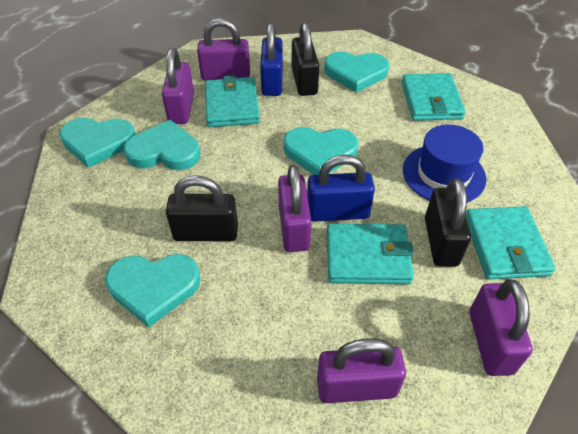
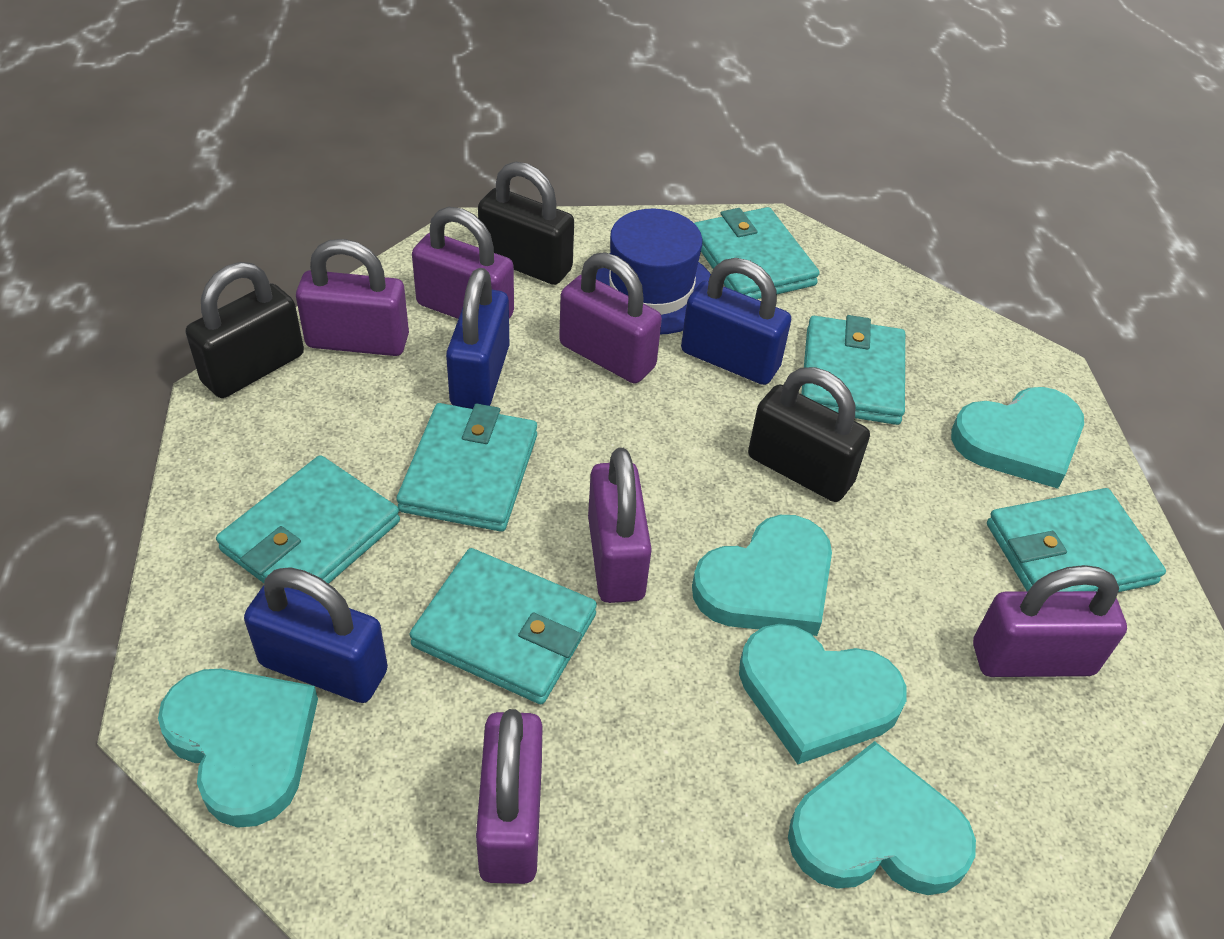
blue padlock: 2 -> 3
purple padlock: 5 -> 6
turquoise wallet: 4 -> 6

